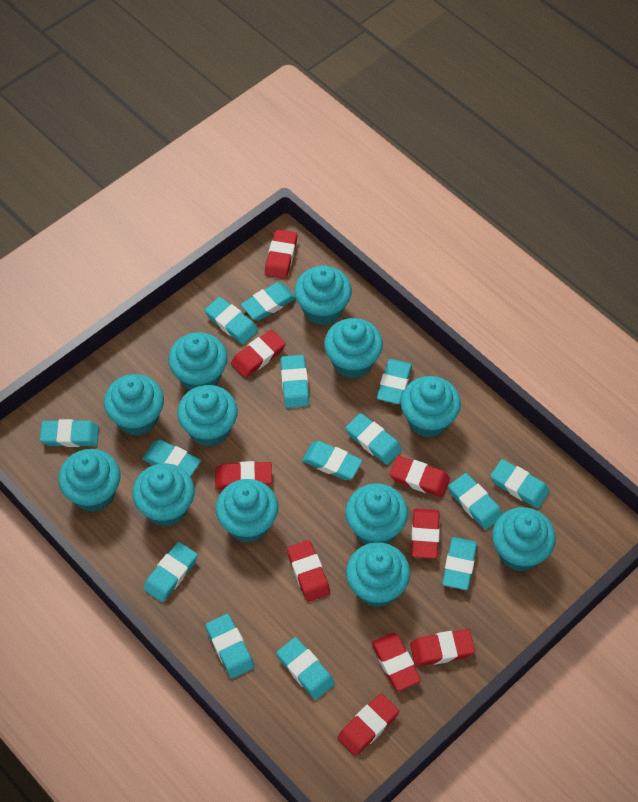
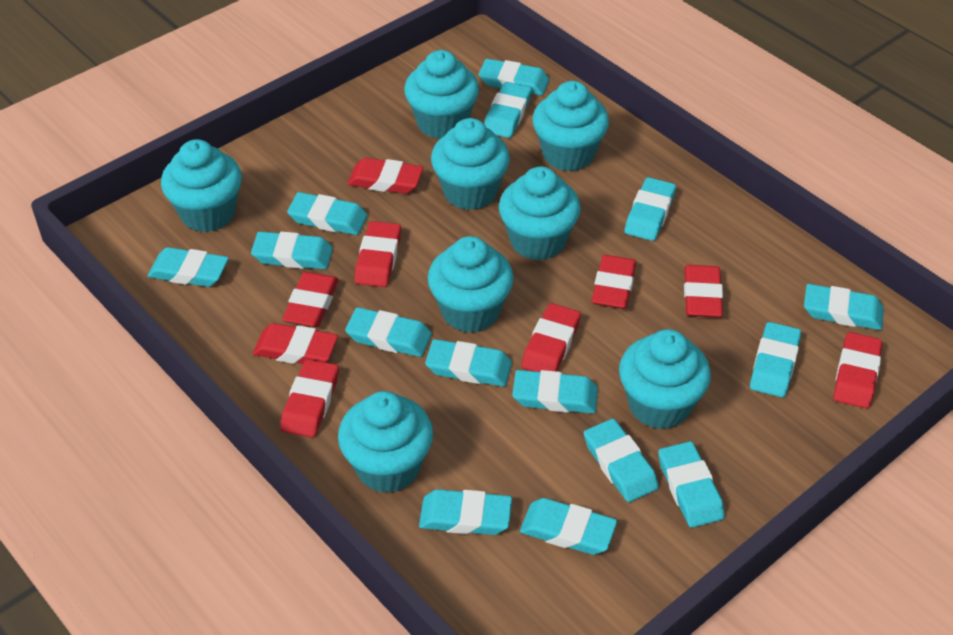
turquoise cupcake: 12 -> 8
turquoise eraser: 14 -> 15

